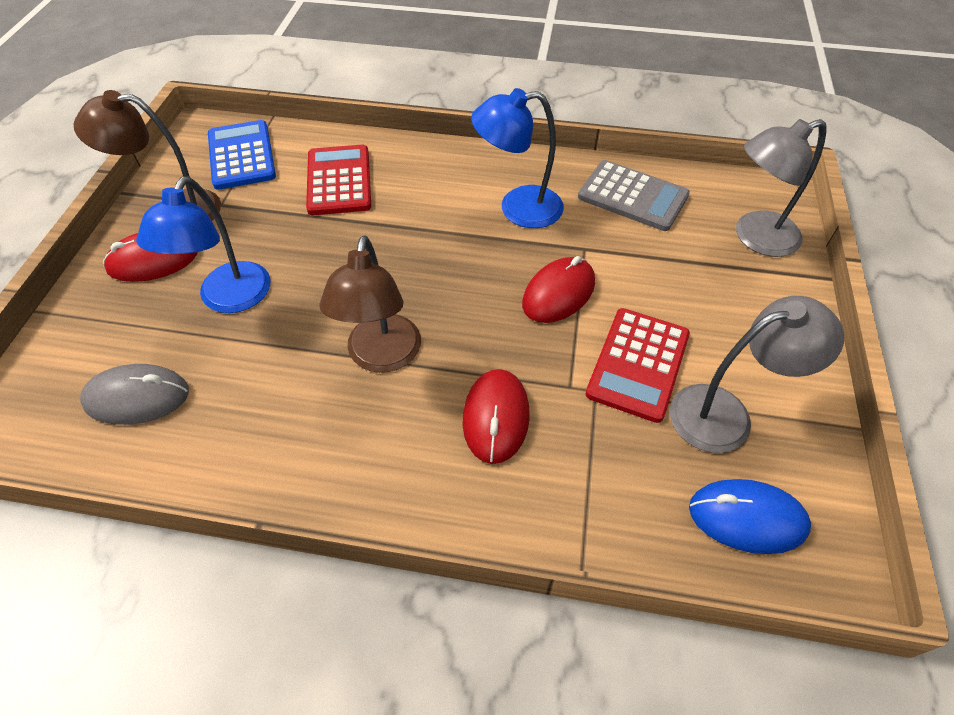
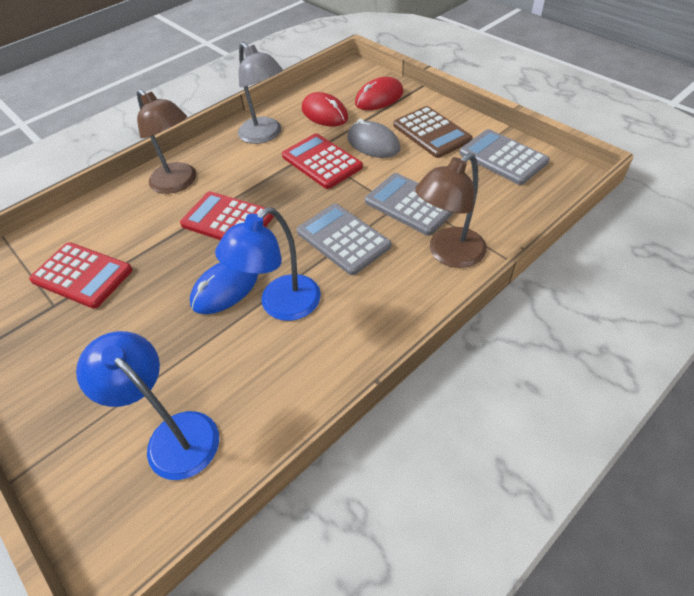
blue calculator: 1 -> 0
brown calculator: 0 -> 1
grey calculator: 1 -> 3
grey lamp: 2 -> 1
red calculator: 2 -> 3
red mouse: 3 -> 2

